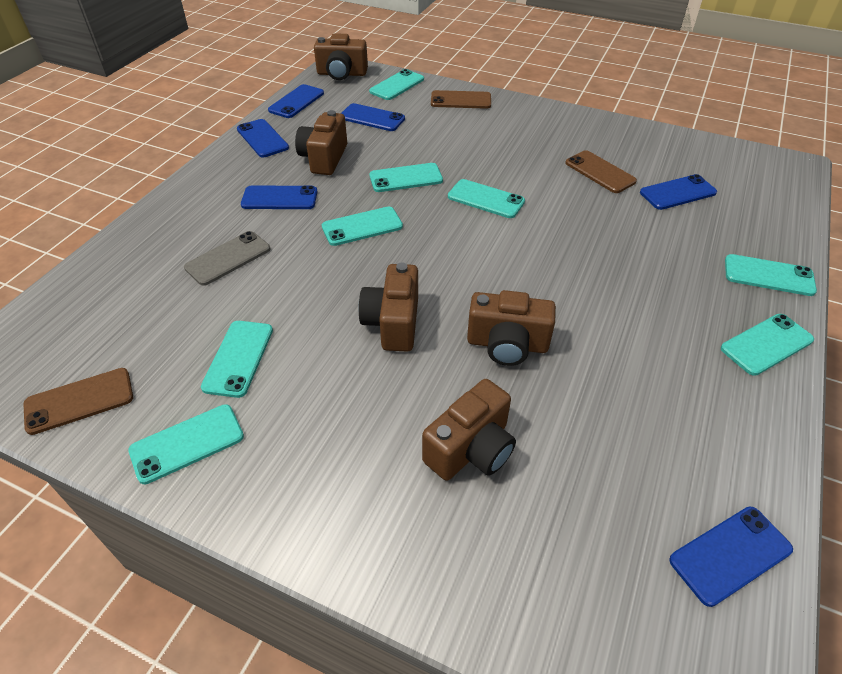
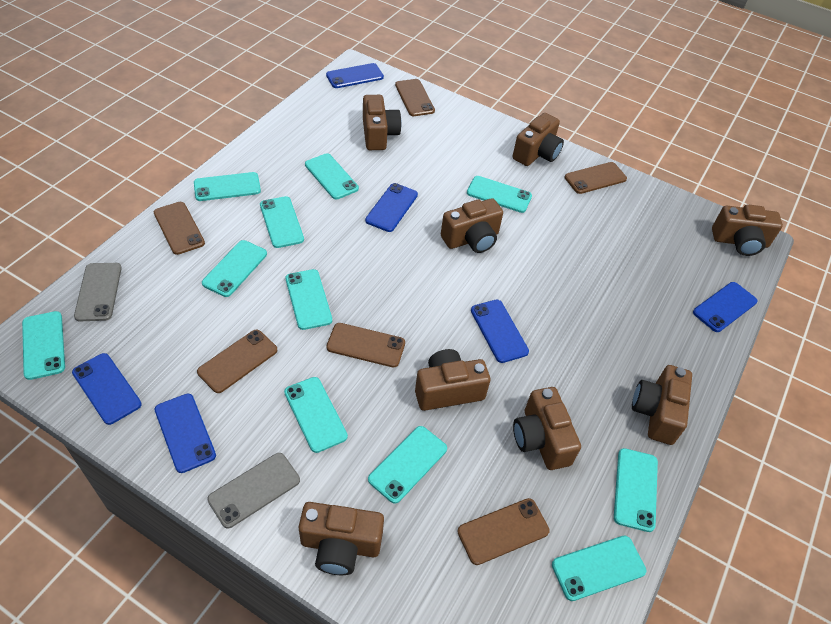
brown camera: 5 -> 8
brown phone: 3 -> 6
grey phone: 1 -> 2
turquoise phone: 8 -> 11

